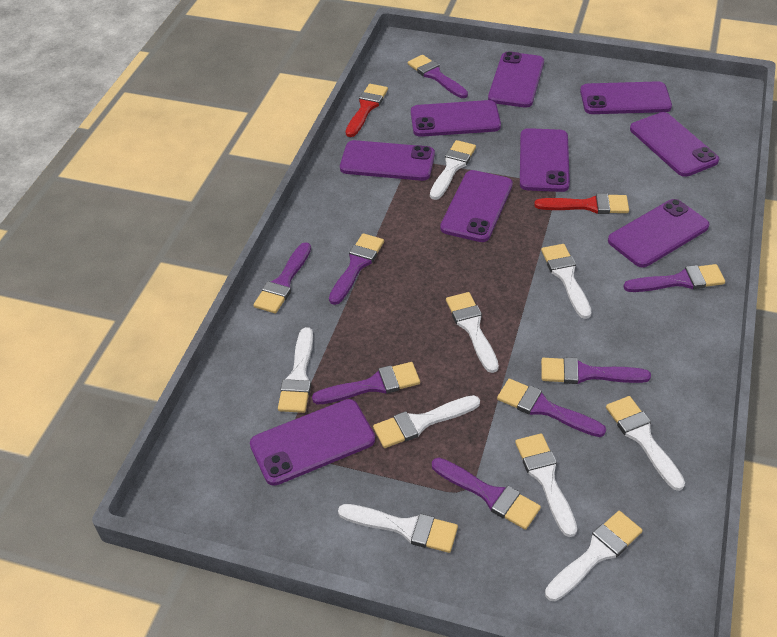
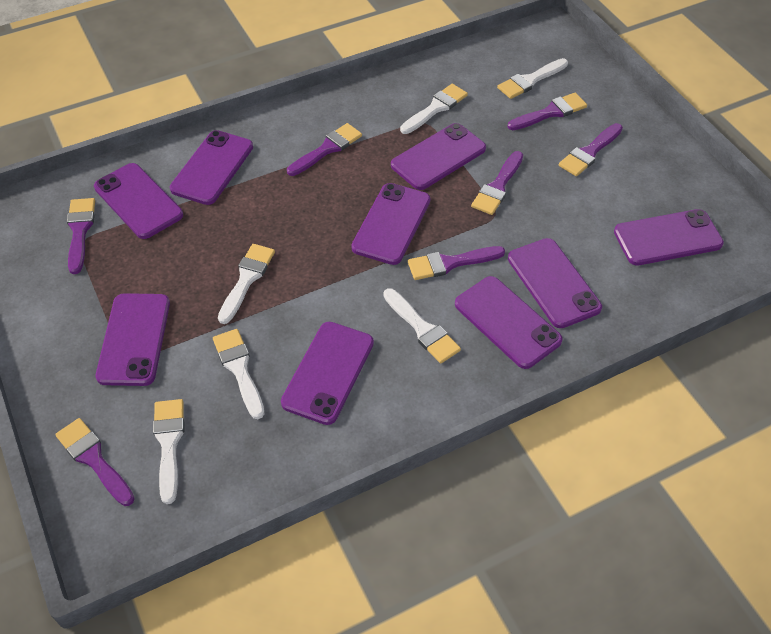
purple brush: 8 -> 7
red brush: 2 -> 0
white brush: 9 -> 6

